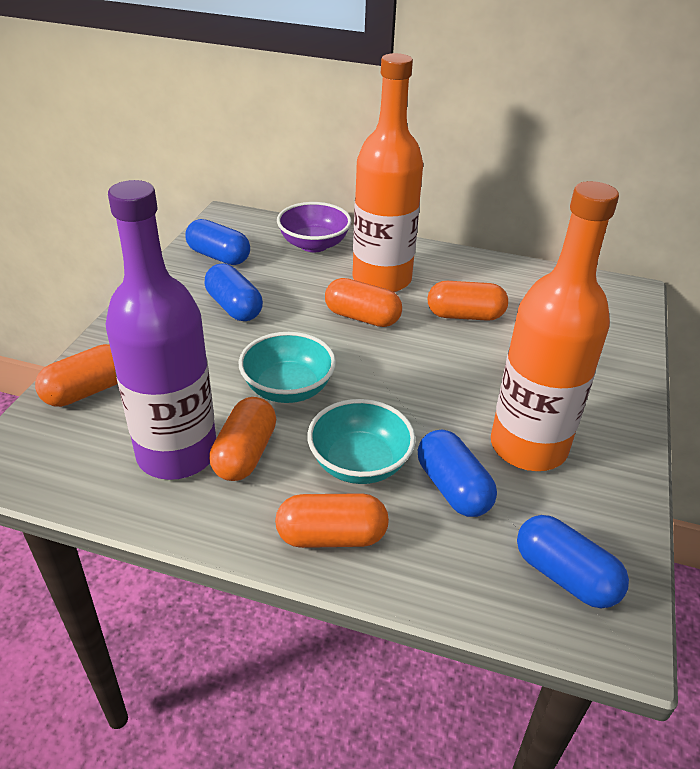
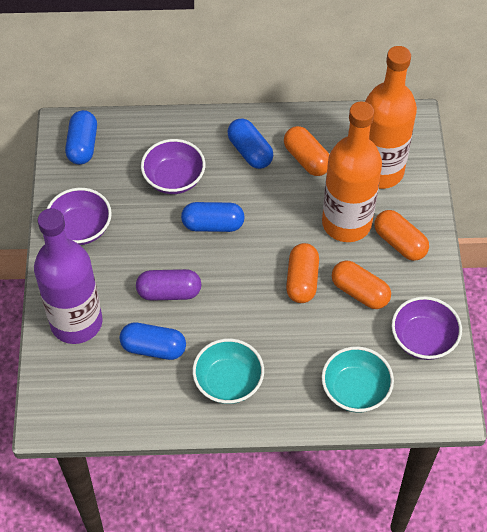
orange capsule: 5 -> 4
purple bowl: 1 -> 3
purple capsule: 0 -> 1

